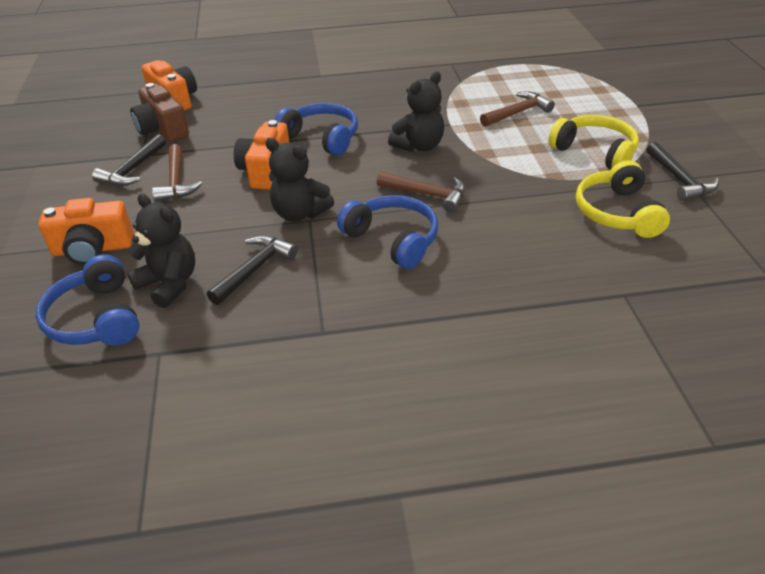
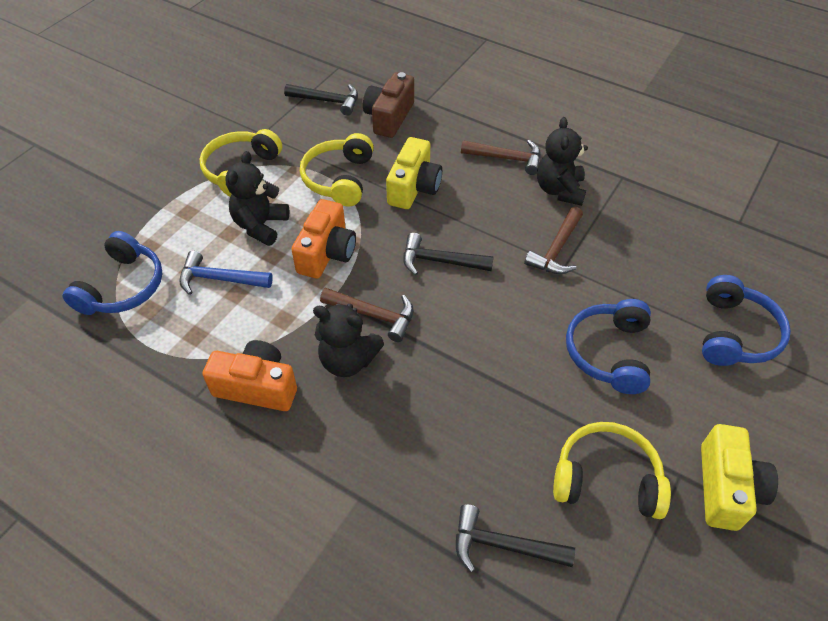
blue hammer: 0 -> 1
orange camera: 3 -> 2
yellow camera: 0 -> 2
yellow headphones: 2 -> 3

